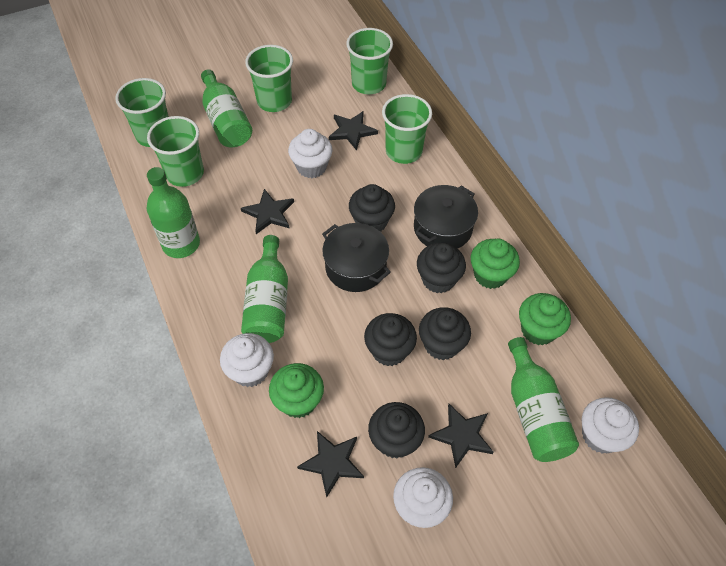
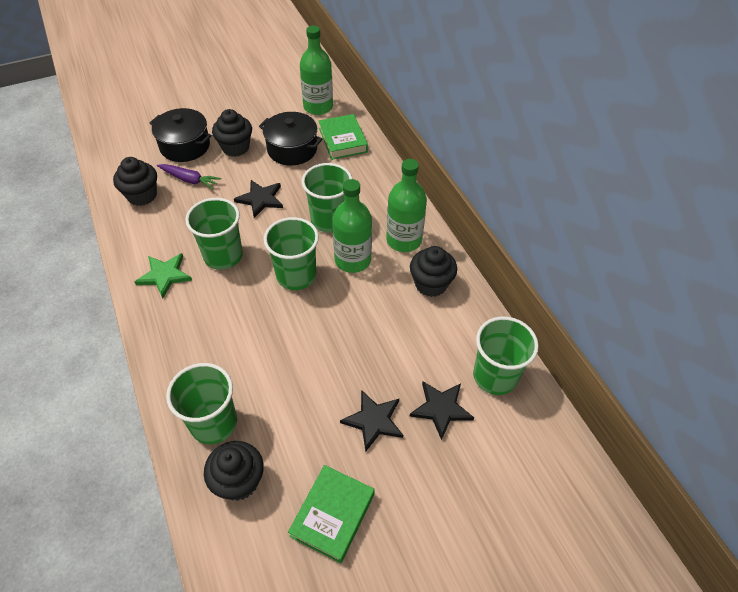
black cupcake: 5 -> 4
black star: 4 -> 3
green book: 0 -> 2
green bottle: 4 -> 3
green cupcake: 3 -> 0
green star: 0 -> 1
purple carrot: 0 -> 1
white cupcake: 4 -> 0

